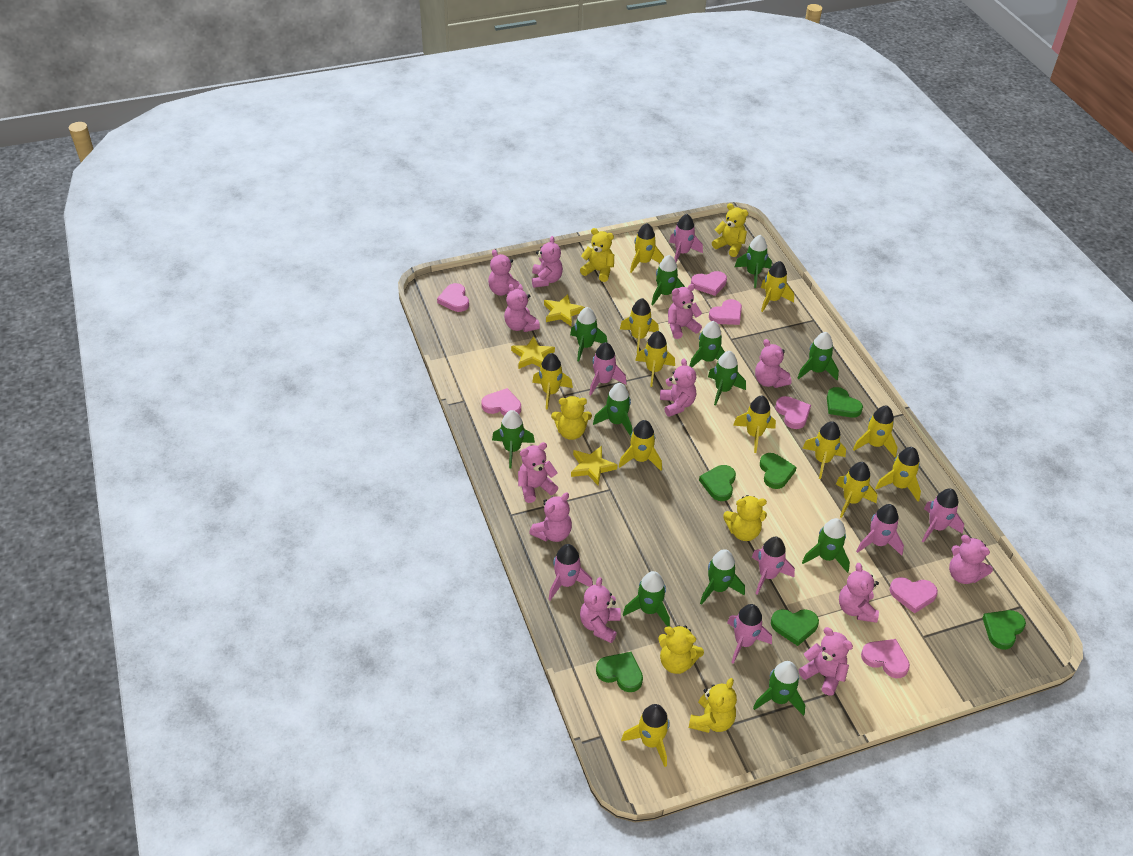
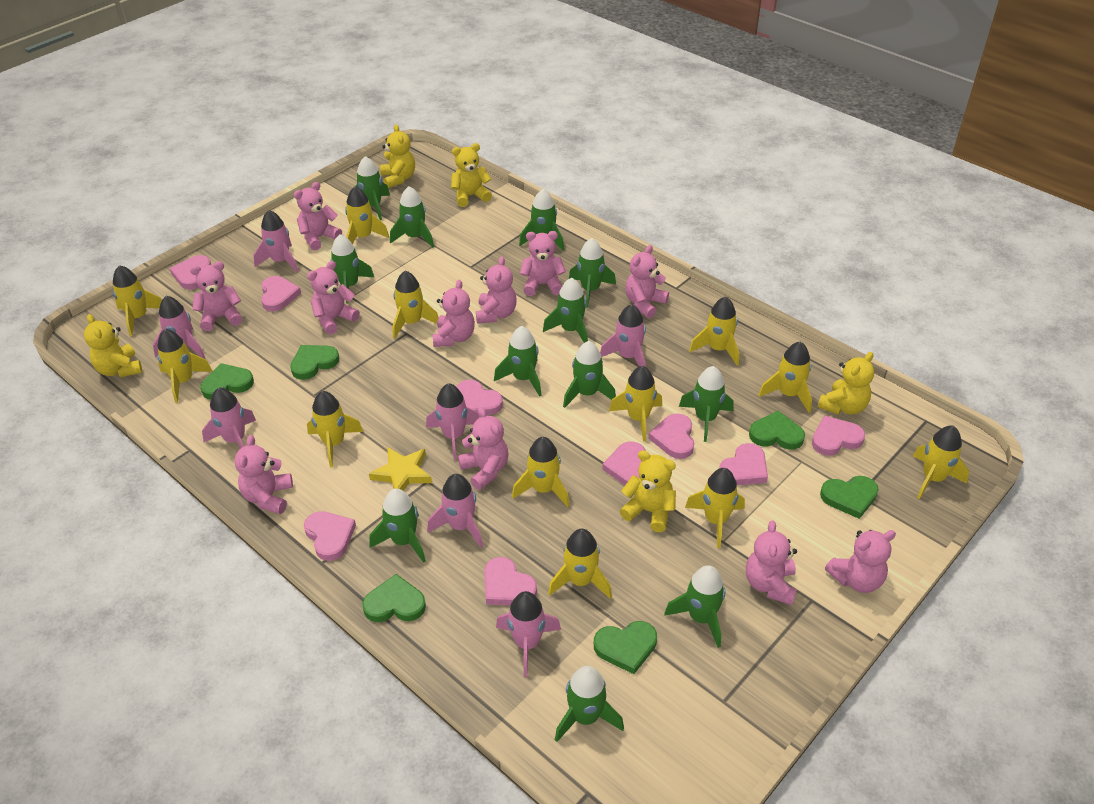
pink heart: 7 -> 9
pink teddy bear: 12 -> 11
yellow star: 3 -> 1
yellow teddy bear: 6 -> 5

